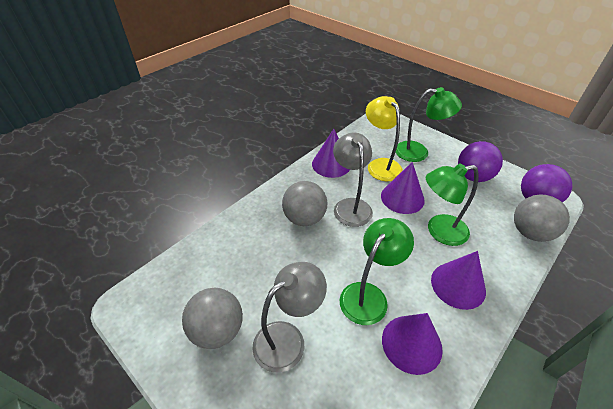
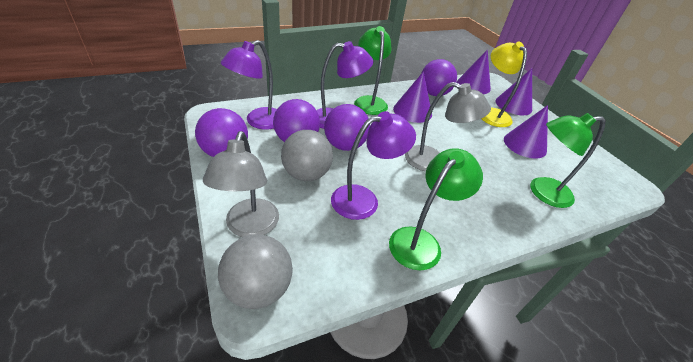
grey ball: 3 -> 2
purple ball: 2 -> 4
purple lamp: 0 -> 3

